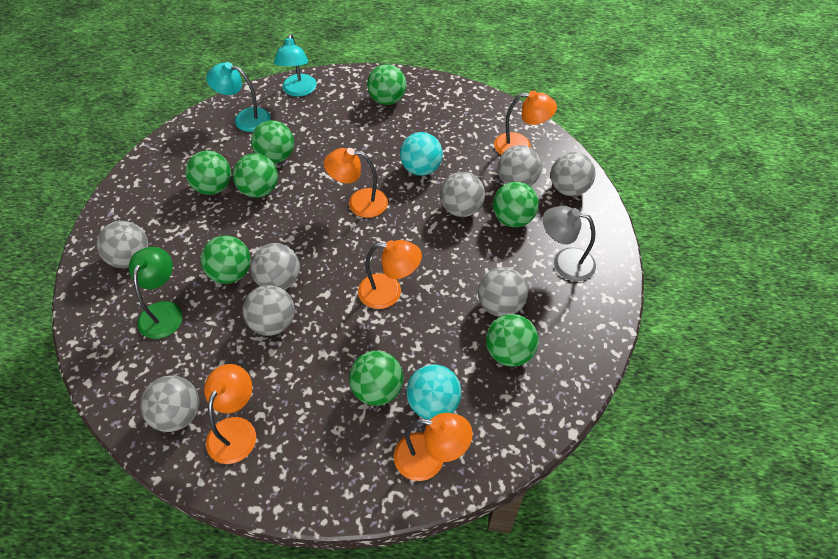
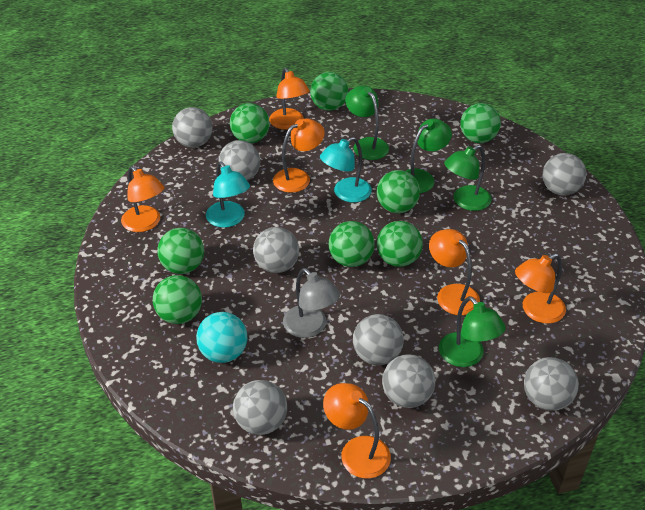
green lamp: 1 -> 4
orange lamp: 5 -> 6
turquoise ball: 2 -> 1

